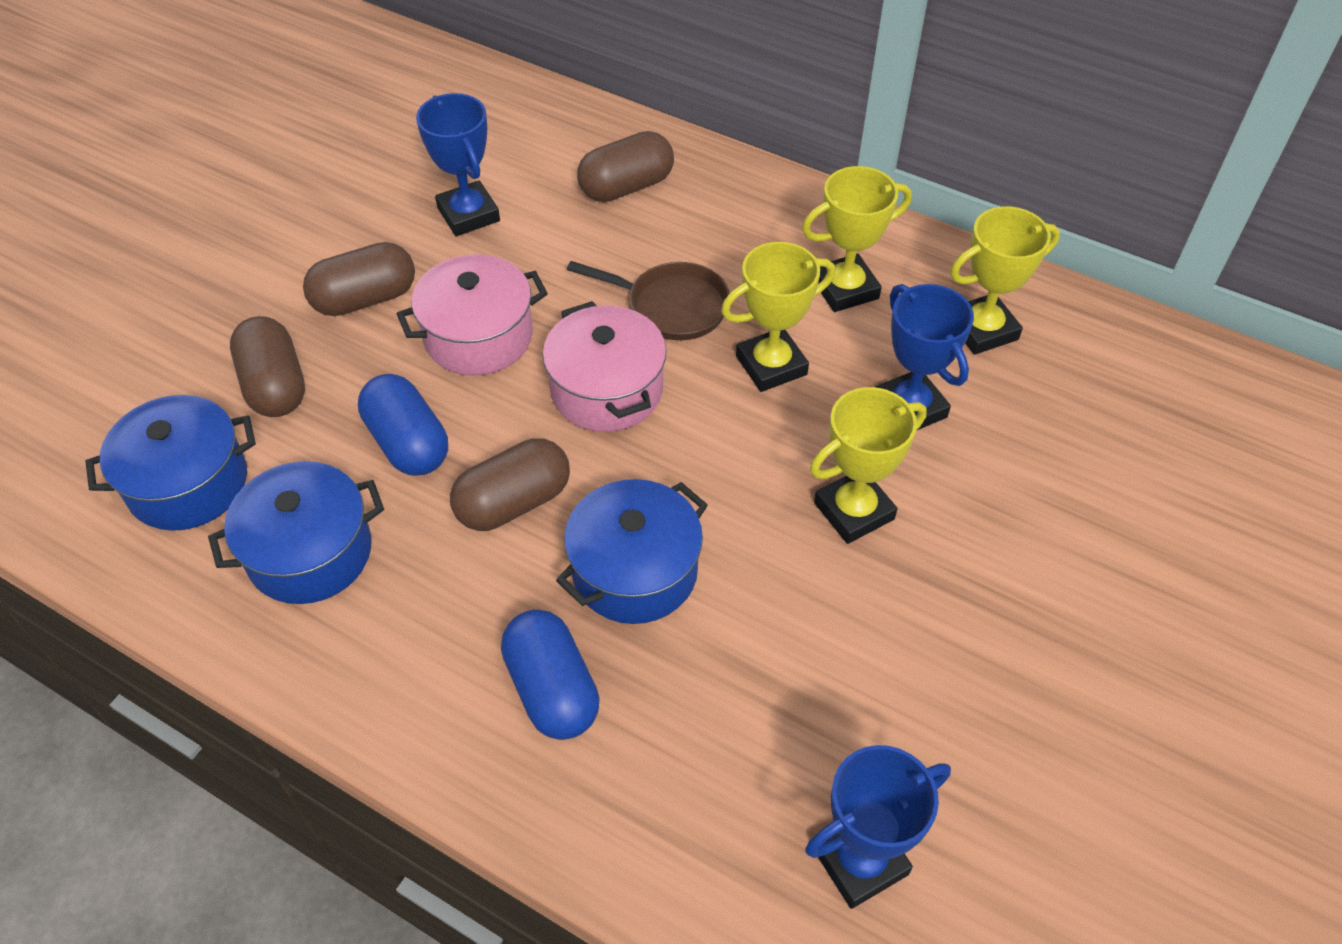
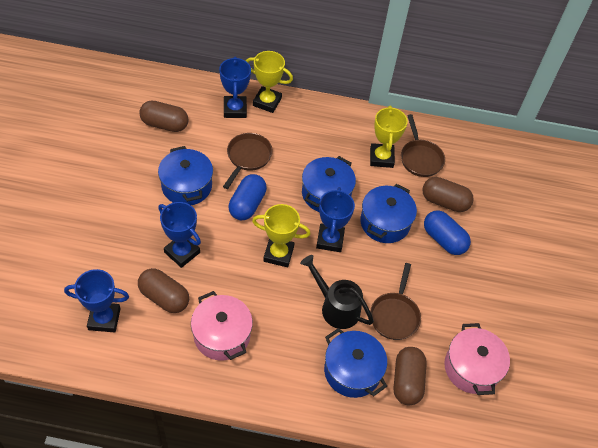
black watering can: 0 -> 1
blue pot: 3 -> 4
blue trophy: 3 -> 4
brown pan: 1 -> 3
yellow trophy: 4 -> 3

